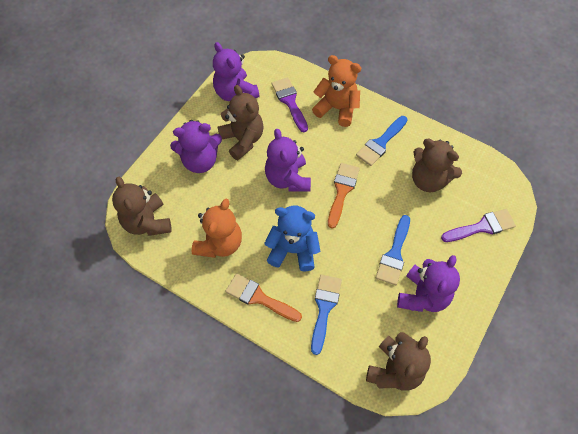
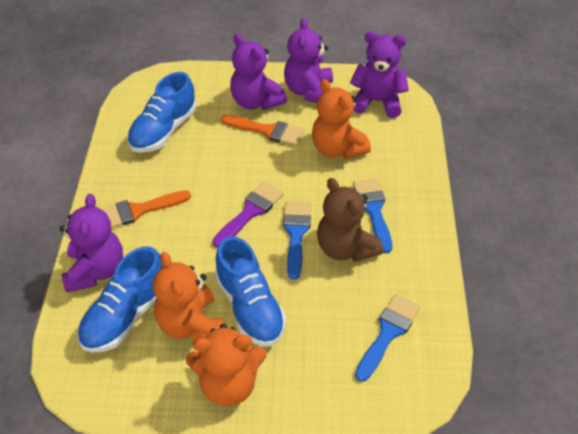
blue shoe: 0 -> 3
blue teddy bear: 1 -> 0
brown teddy bear: 4 -> 1
orange teddy bear: 2 -> 3
purple brush: 2 -> 1

